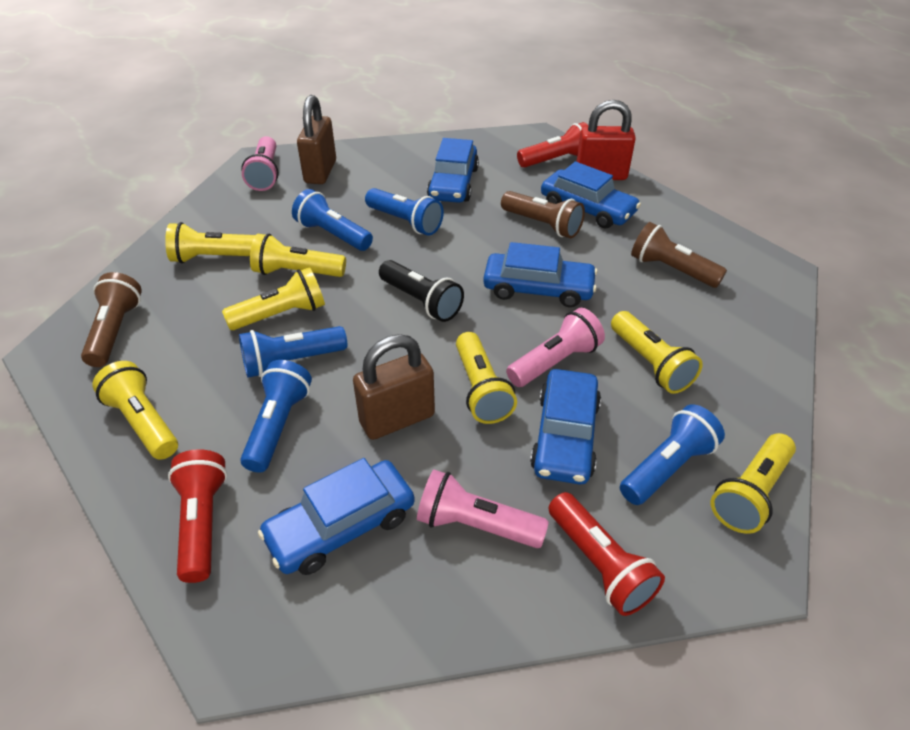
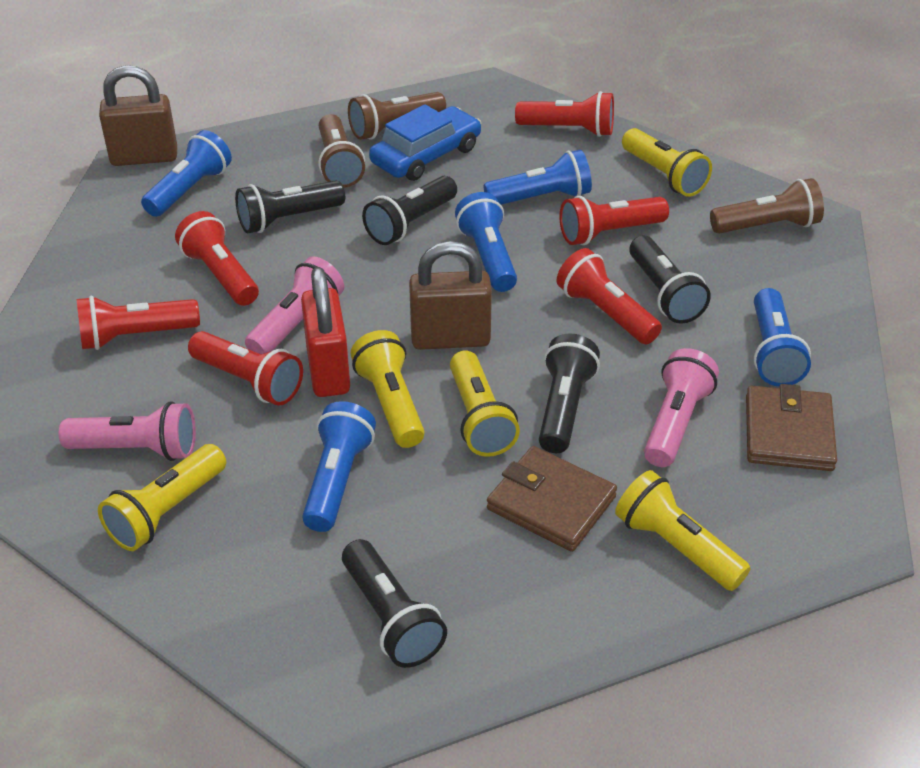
black flashlight: 1 -> 5
blue car: 5 -> 1
brown wallet: 0 -> 2
red flashlight: 3 -> 6
yellow flashlight: 7 -> 5

